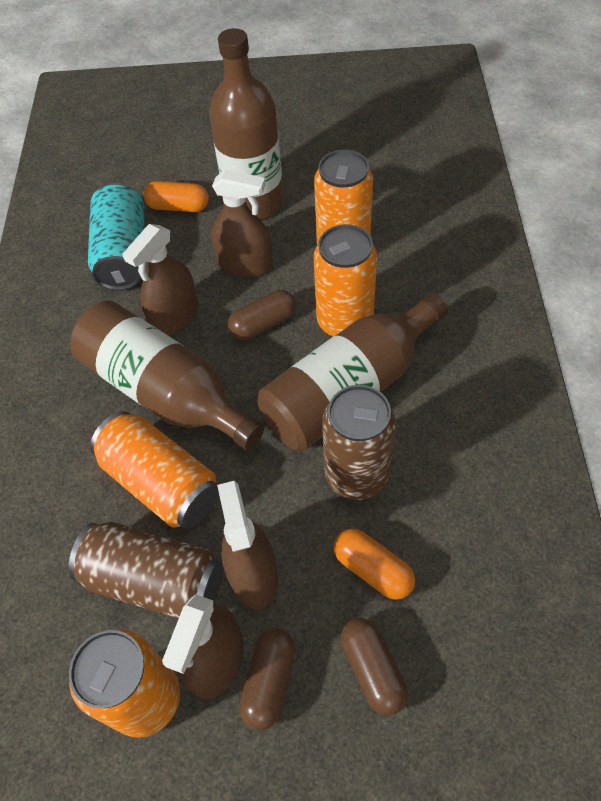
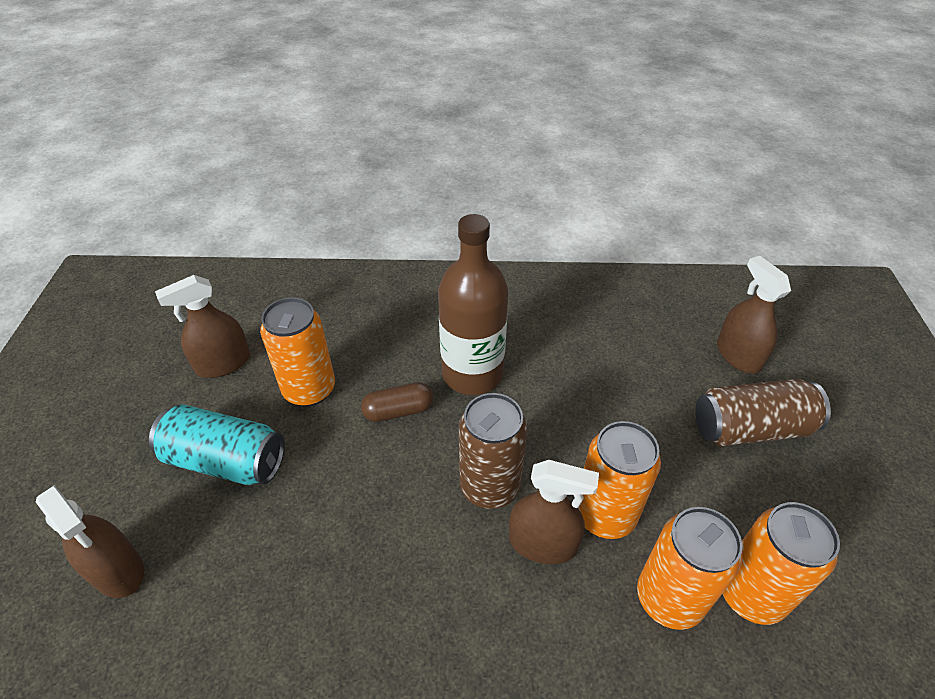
brown bottle: 3 -> 1
brown capsule: 3 -> 1
orange capsule: 2 -> 0

